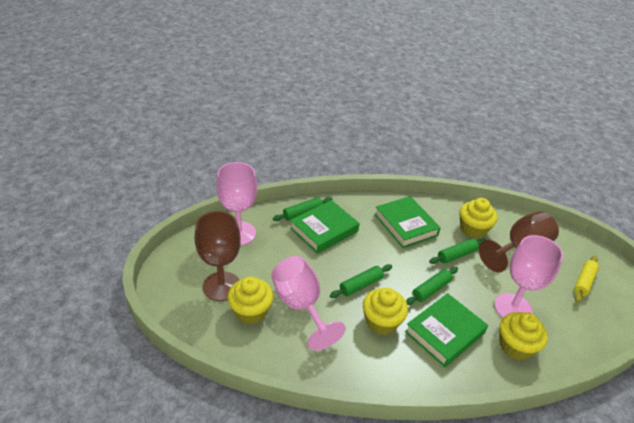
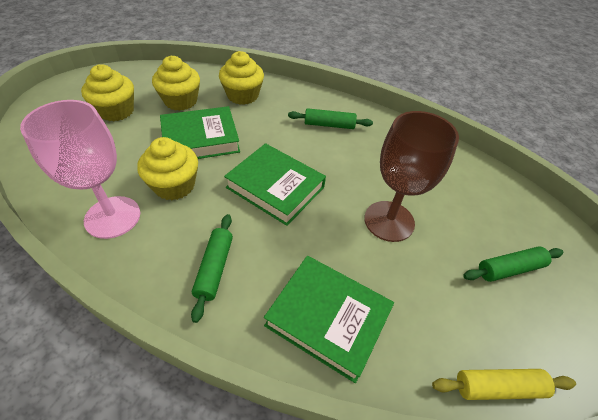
brown goblet: 2 -> 1
green rolling pin: 4 -> 3
pink goblet: 3 -> 1

